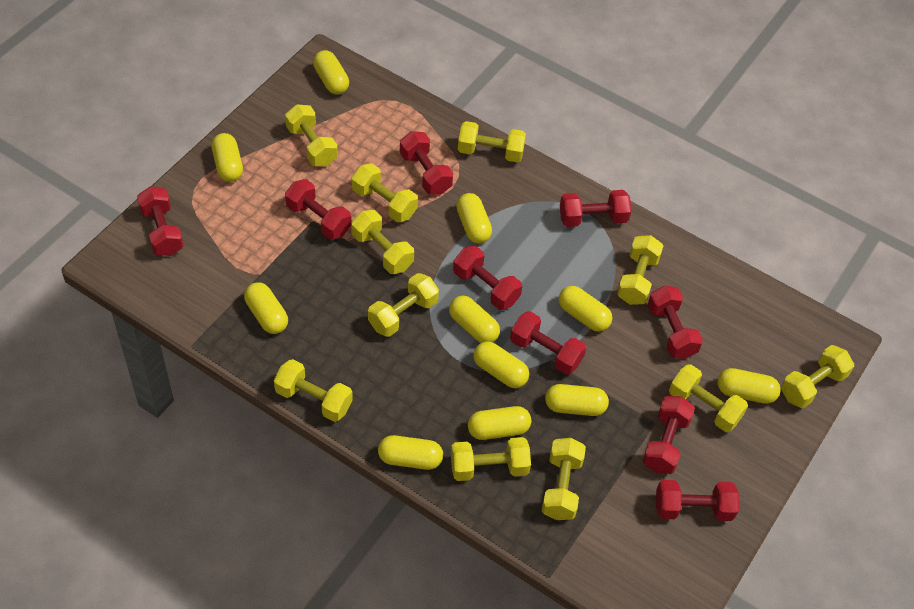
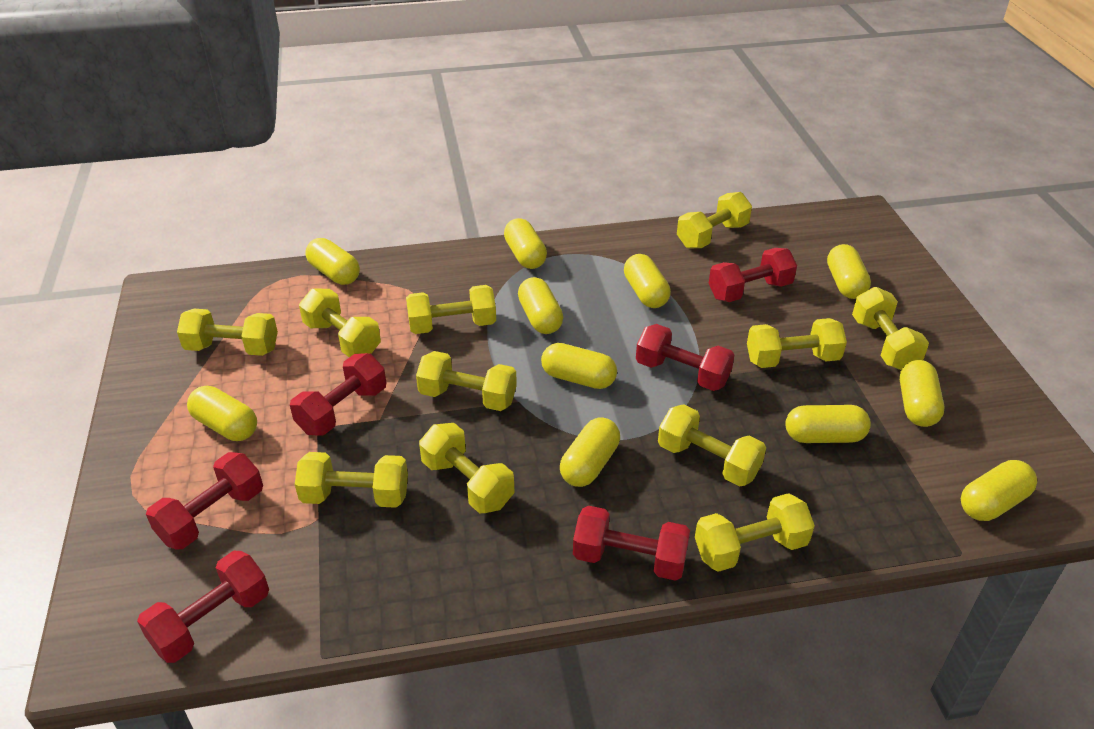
red dumbbell: 9 -> 6

